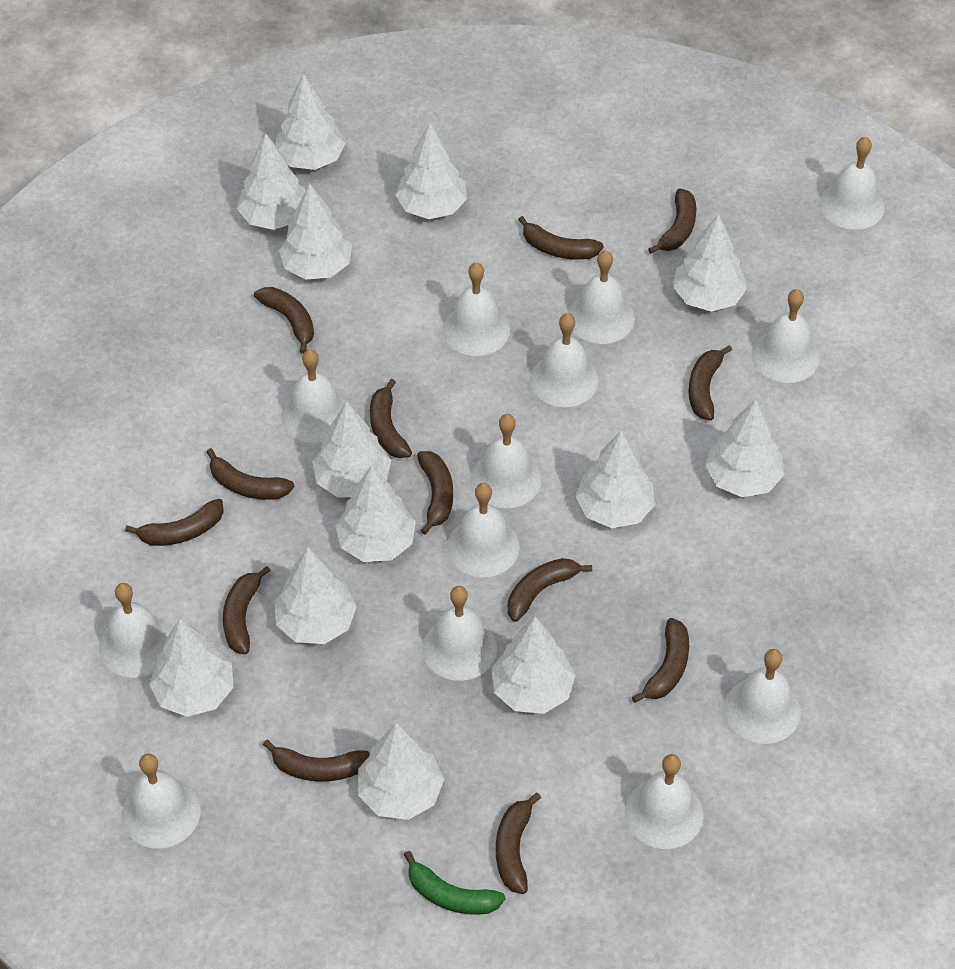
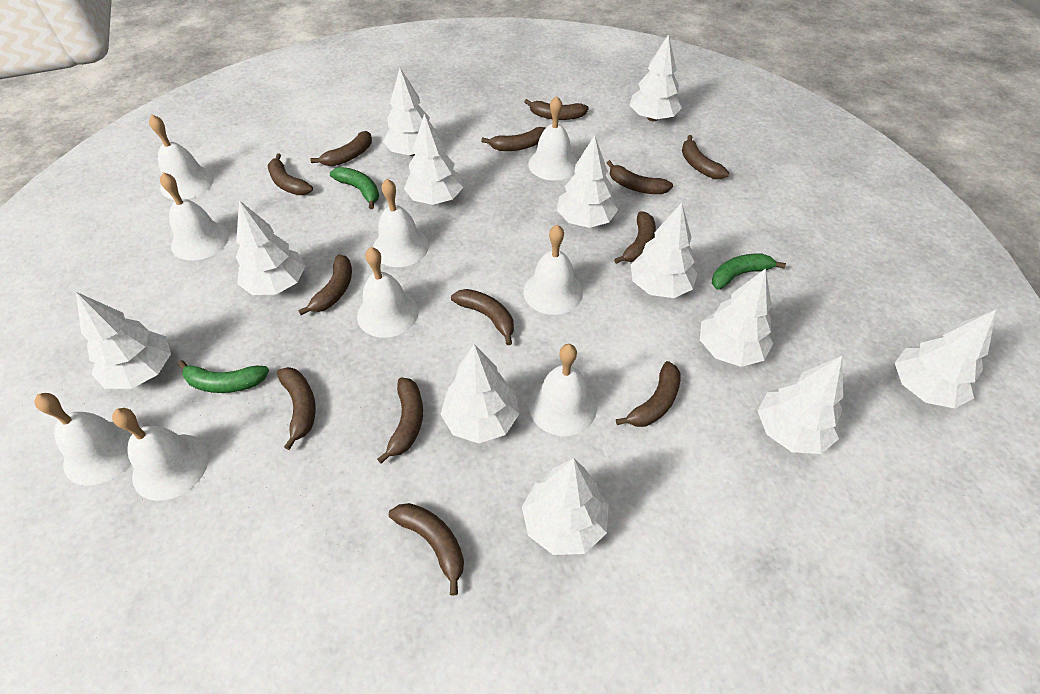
green banana: 1 -> 3
white bell: 13 -> 9
white tree: 13 -> 12

